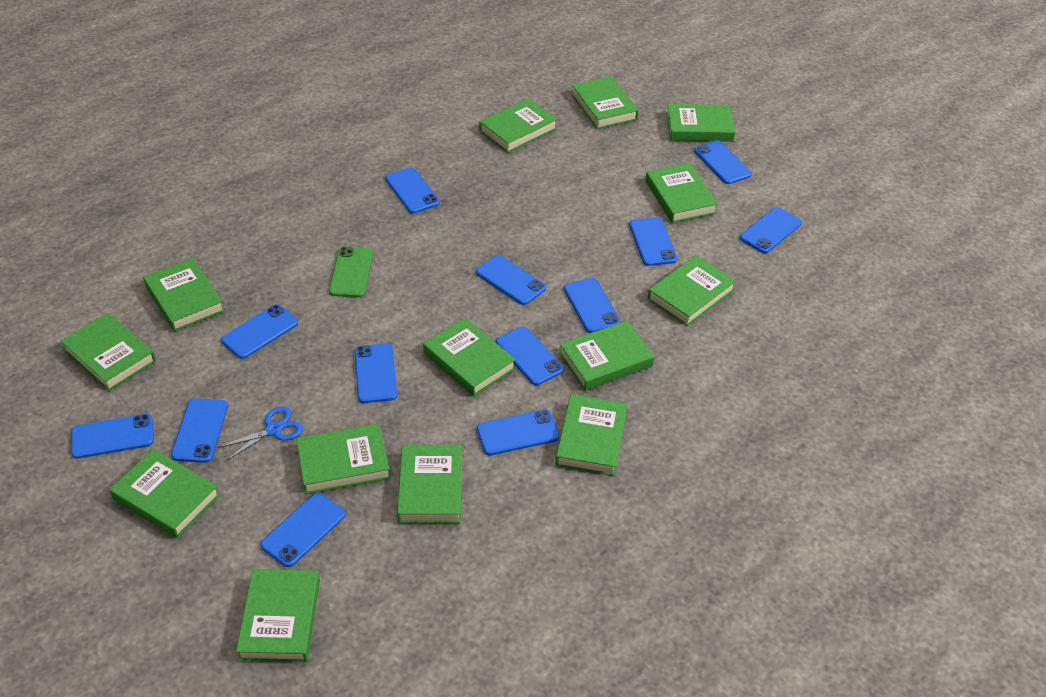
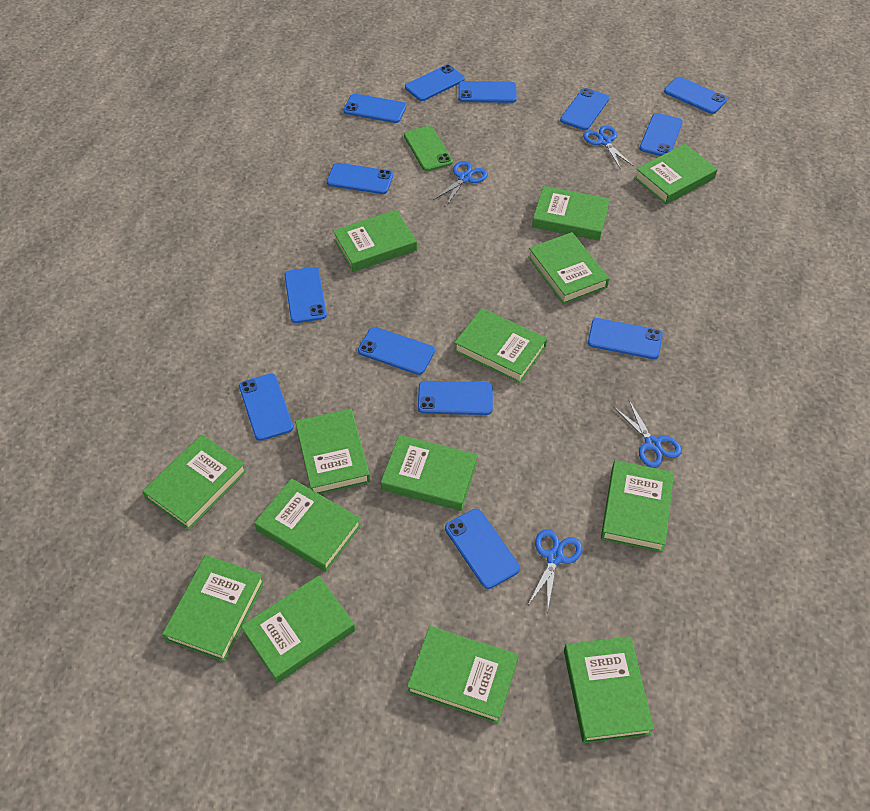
blue scissors: 1 -> 4

